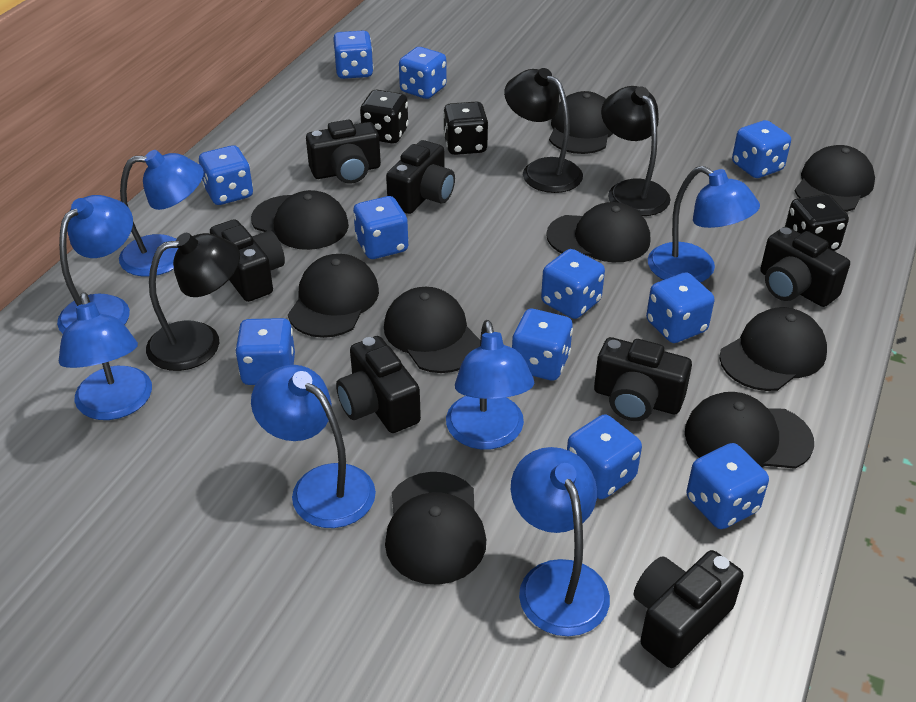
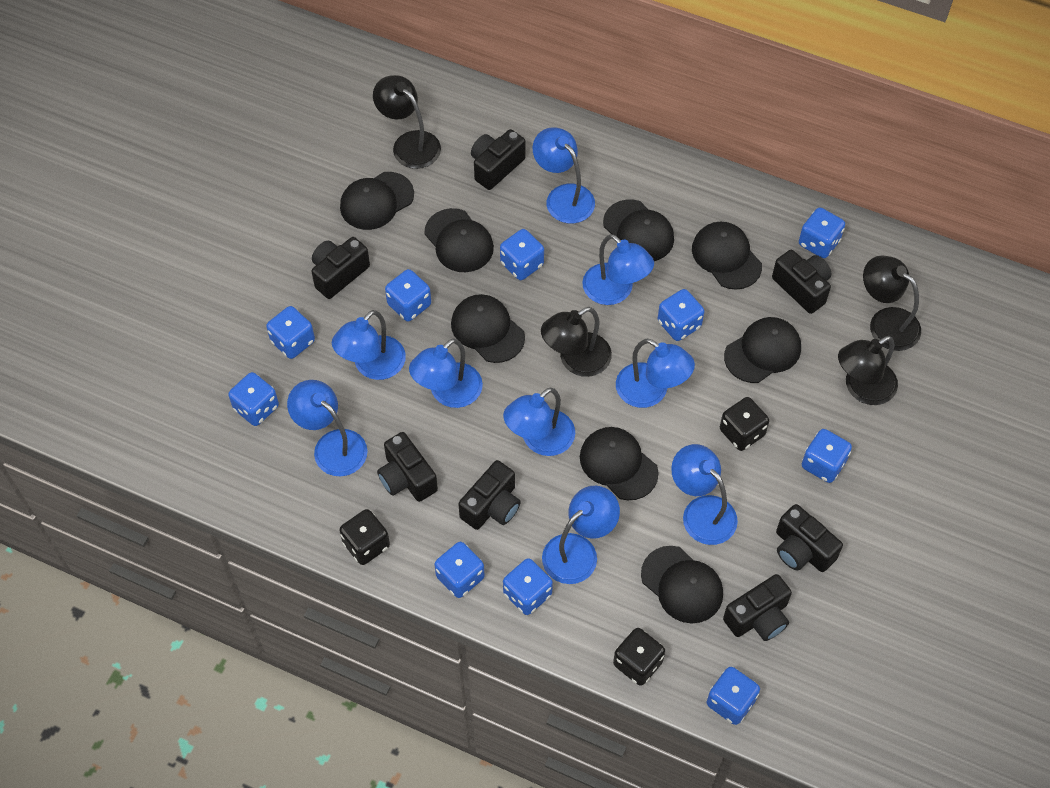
black cap: 9 -> 8
black lamp: 3 -> 4
blue dice: 11 -> 10
blue lamp: 7 -> 9

